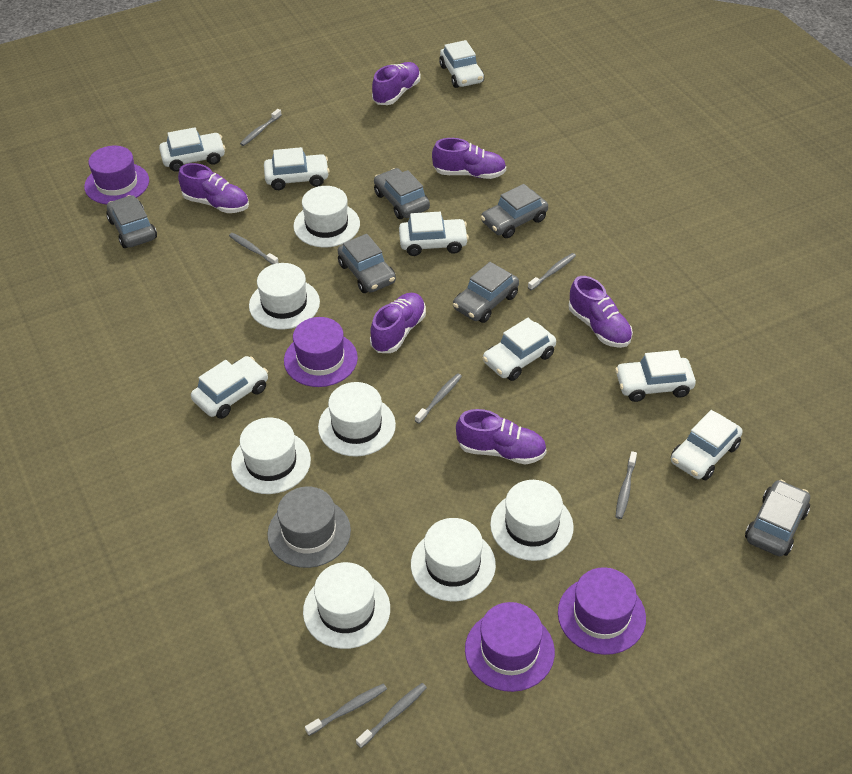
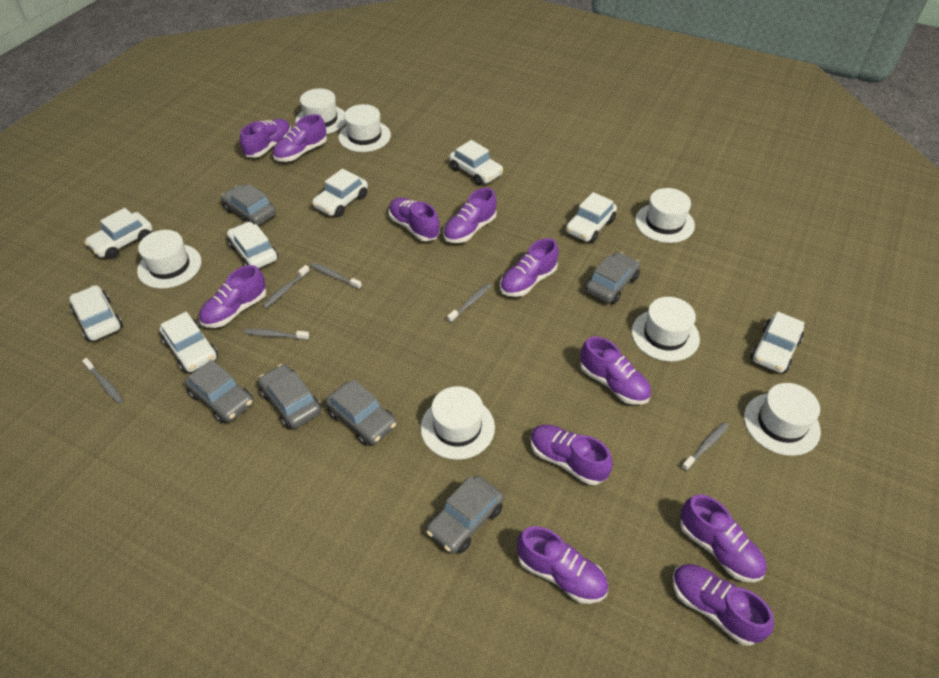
grey hat: 1 -> 0
grey toothbrush: 7 -> 6
purple hat: 4 -> 0
purple shoe: 6 -> 11

